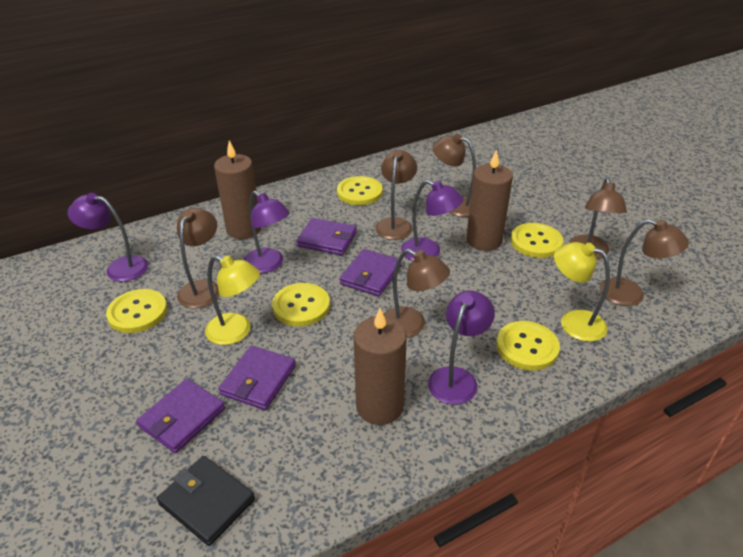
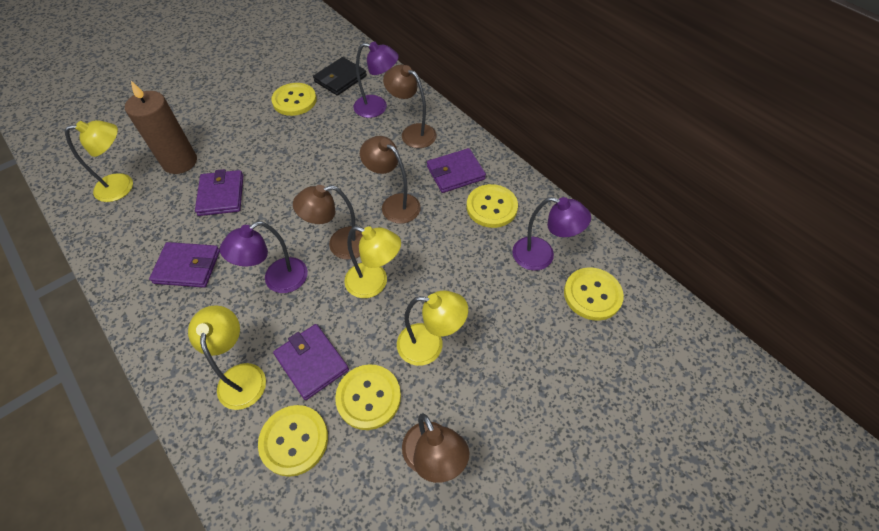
brown candle: 3 -> 1
brown lamp: 6 -> 4
purple lamp: 4 -> 3
yellow lamp: 2 -> 4

